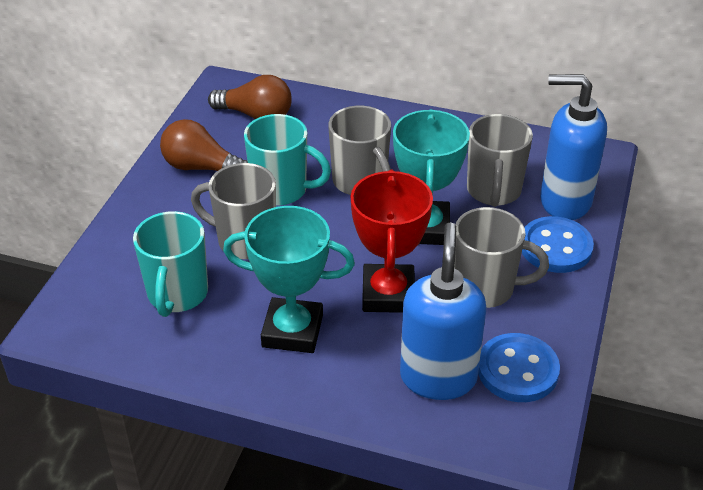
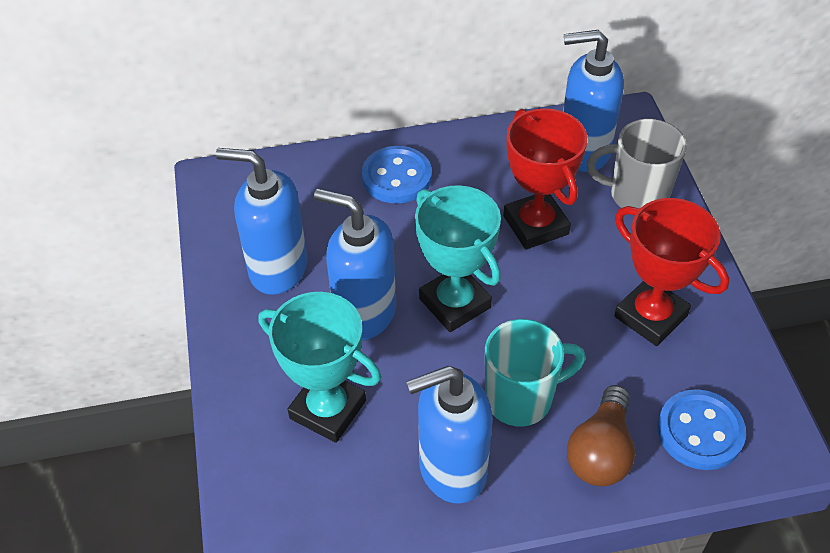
blue soap dispenser: 2 -> 4
brown light bulb: 2 -> 1
grey mug: 4 -> 1
red trophy: 1 -> 2
turquoise mug: 2 -> 1

